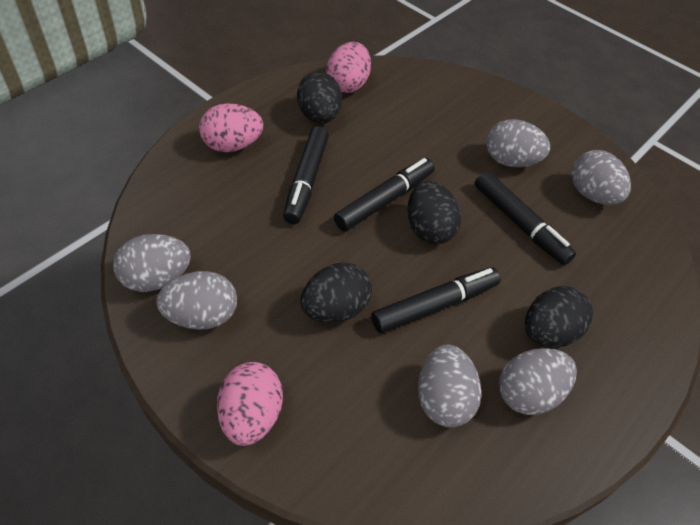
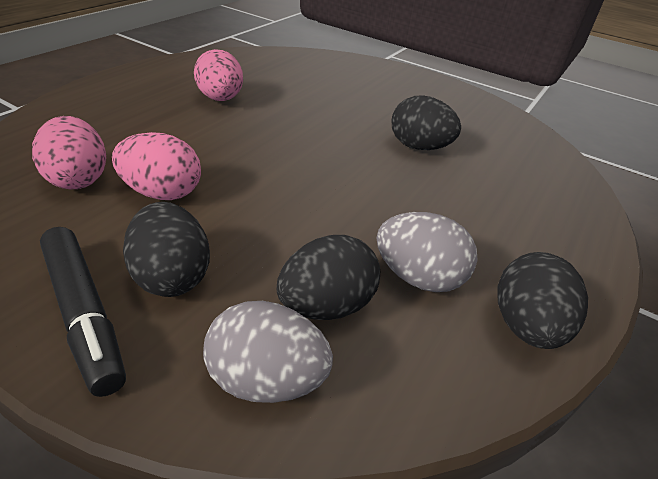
black marker: 4 -> 1
grey egg: 6 -> 2

